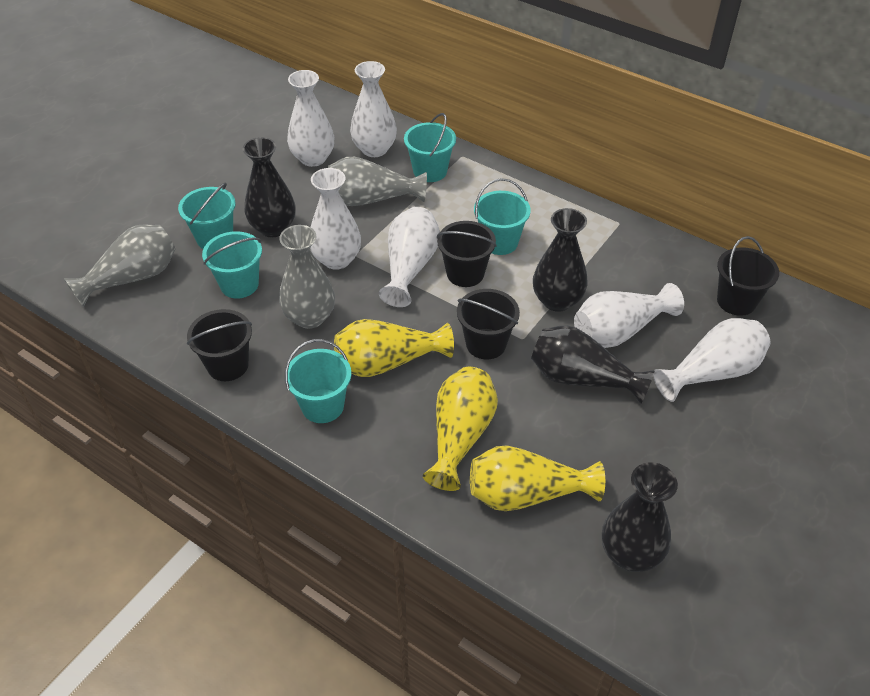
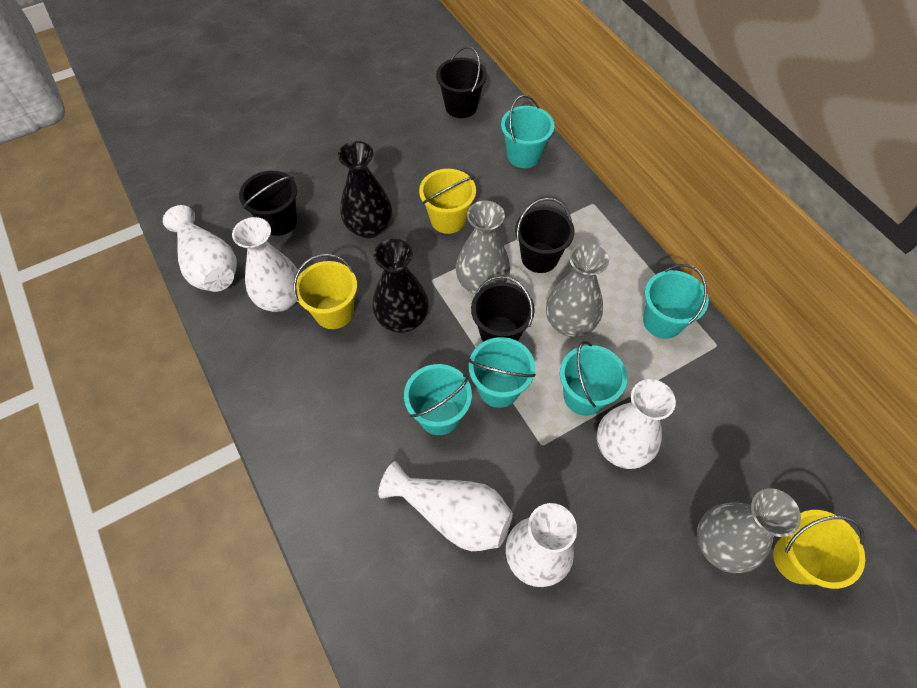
black vase: 4 -> 2
white vase: 6 -> 5
yellow bucket: 0 -> 3
yellow vase: 3 -> 0

